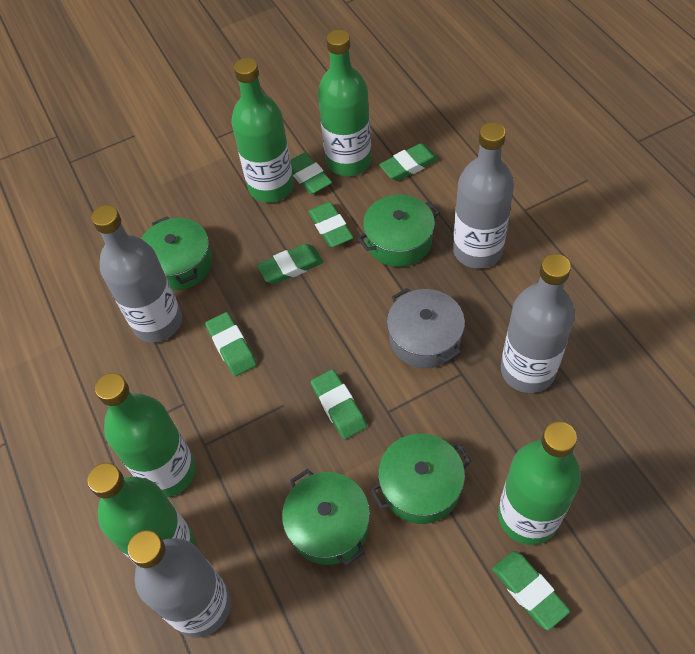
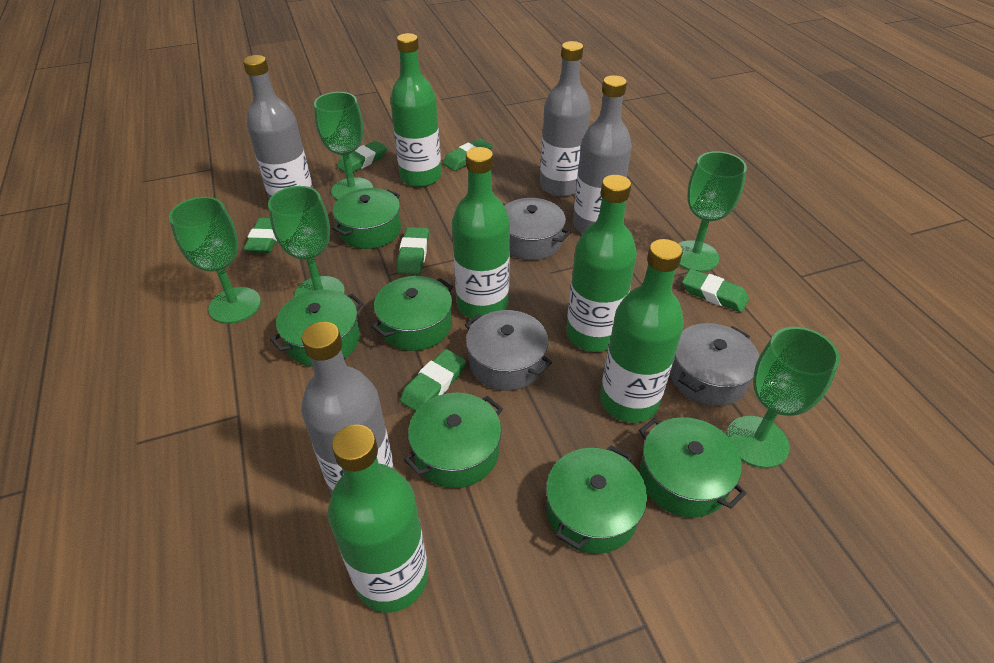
green eraser: 7 -> 6
green goblet: 0 -> 5
green pot: 4 -> 6
grey pot: 1 -> 3

